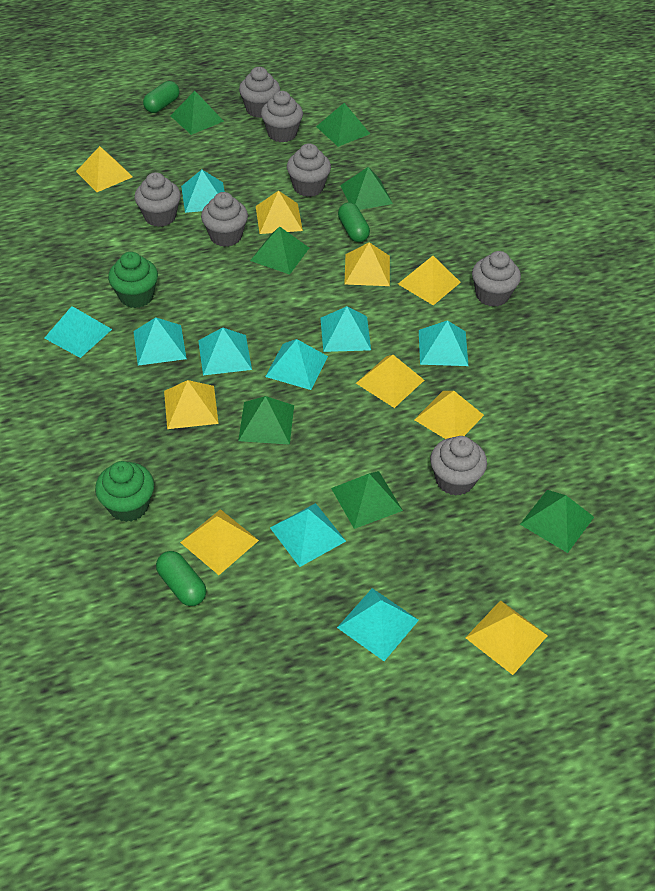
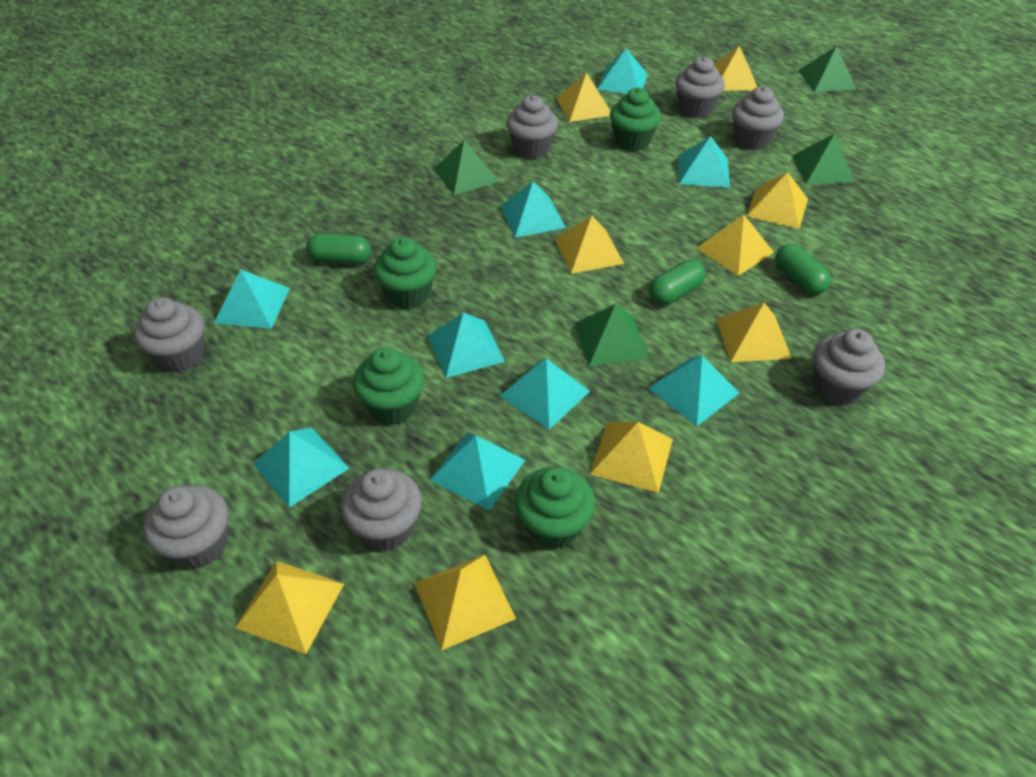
green cupcake: 2 -> 4
green pyramid: 7 -> 4

